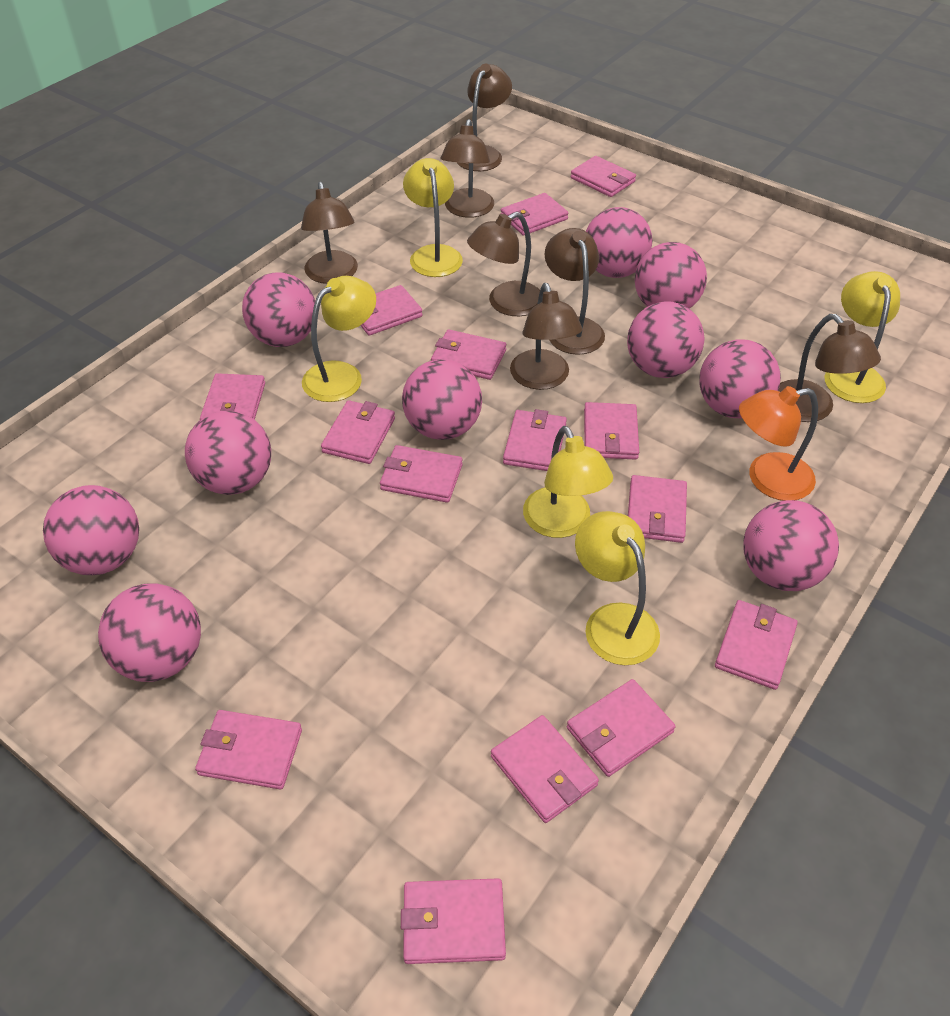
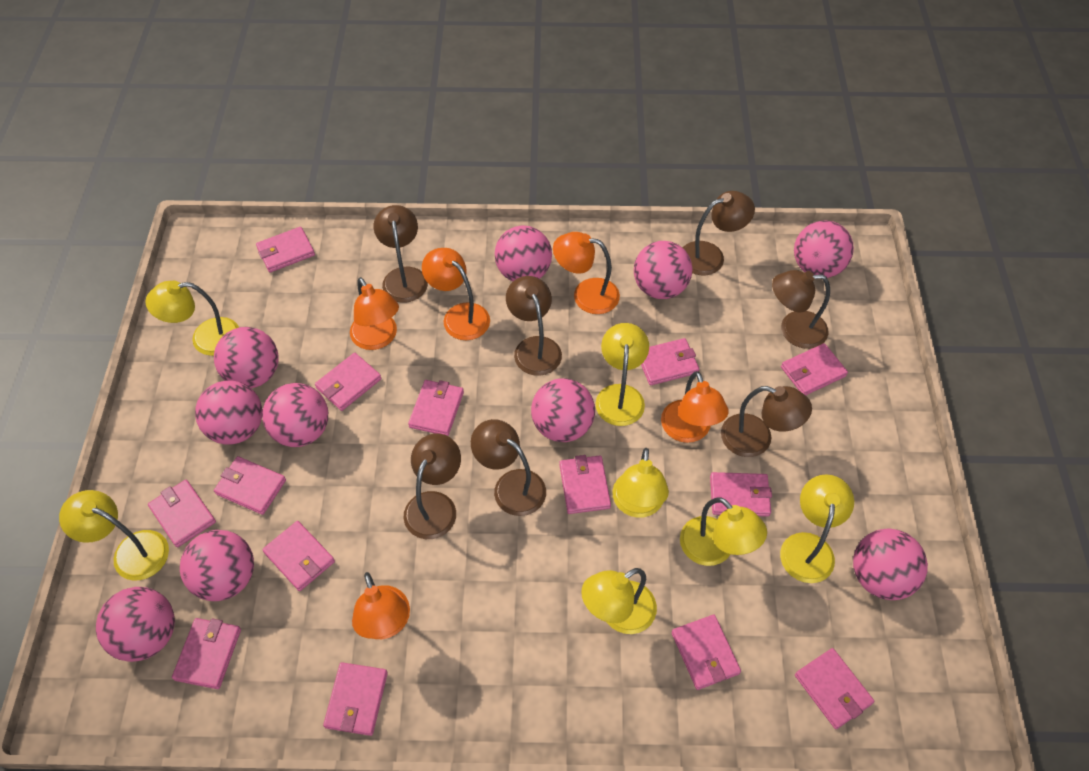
orange lamp: 1 -> 5
pink wallet: 15 -> 14
yellow lamp: 5 -> 7

